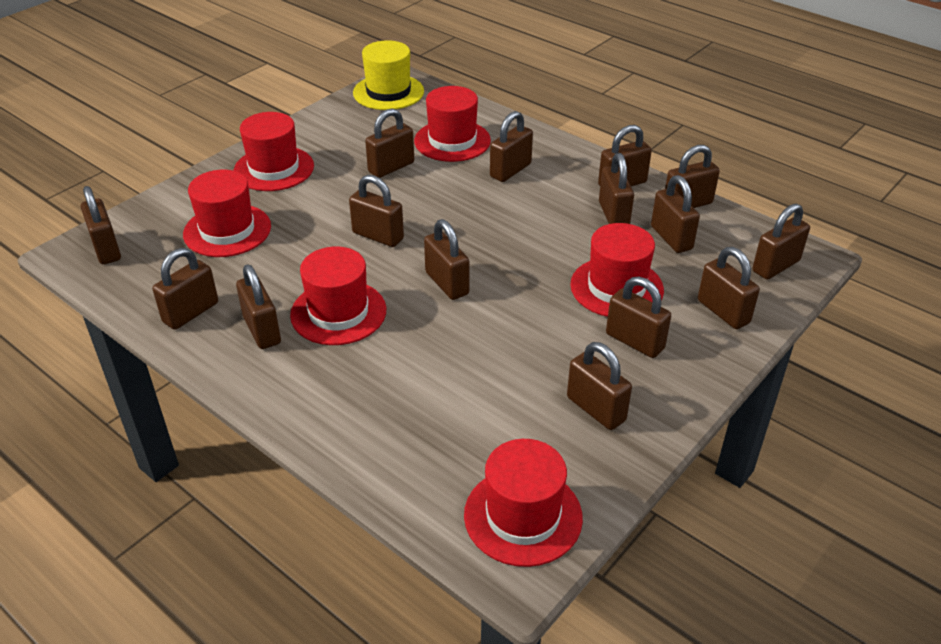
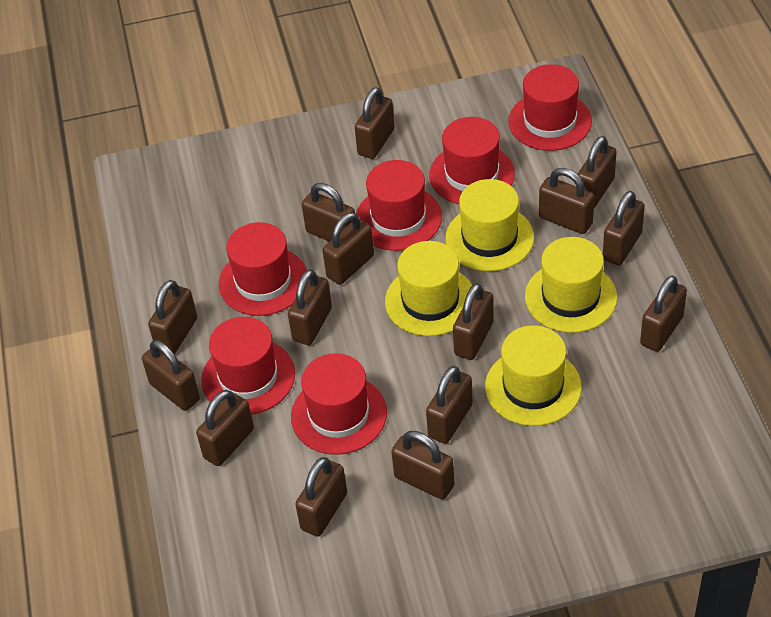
yellow hat: 1 -> 4

